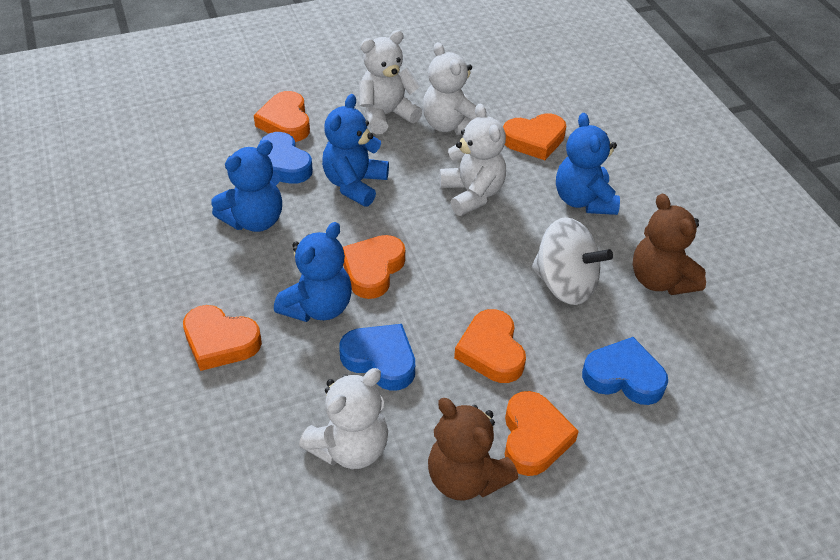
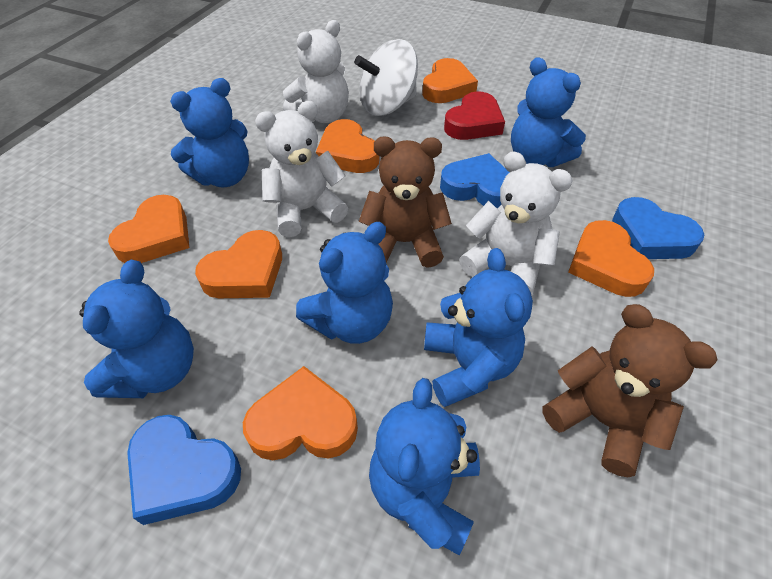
blue teddy bear: 4 -> 6
red heart: 0 -> 1
white teddy bear: 4 -> 3

